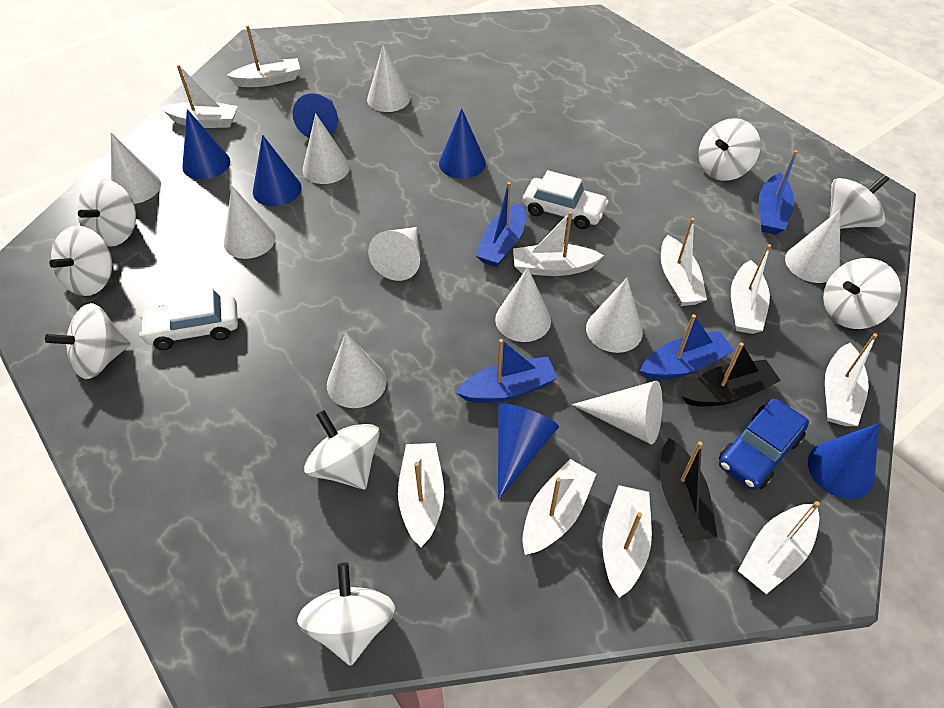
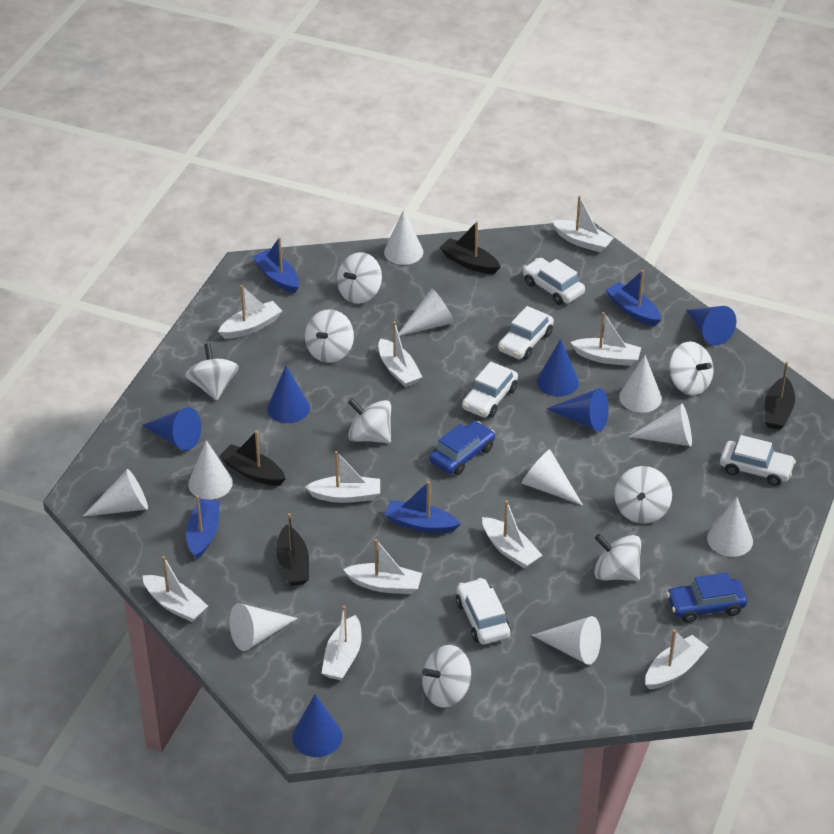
black boat: 2 -> 4
blue car: 1 -> 2
white car: 2 -> 5

